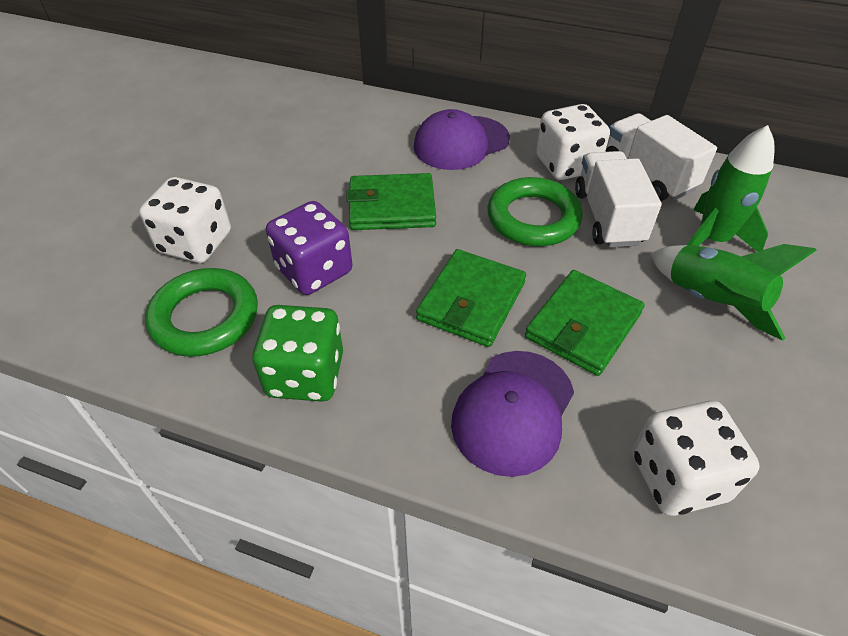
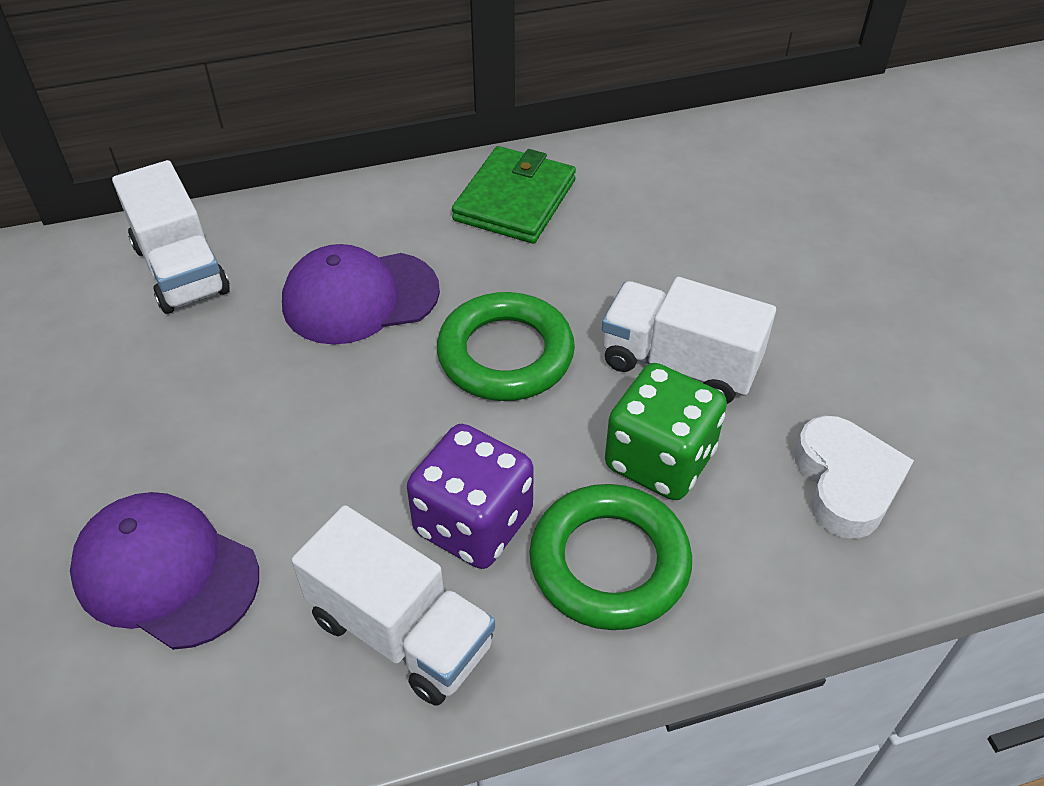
green rocket: 2 -> 0
green wallet: 3 -> 1
white dice: 3 -> 0
white heart: 0 -> 1
white truck: 2 -> 3

